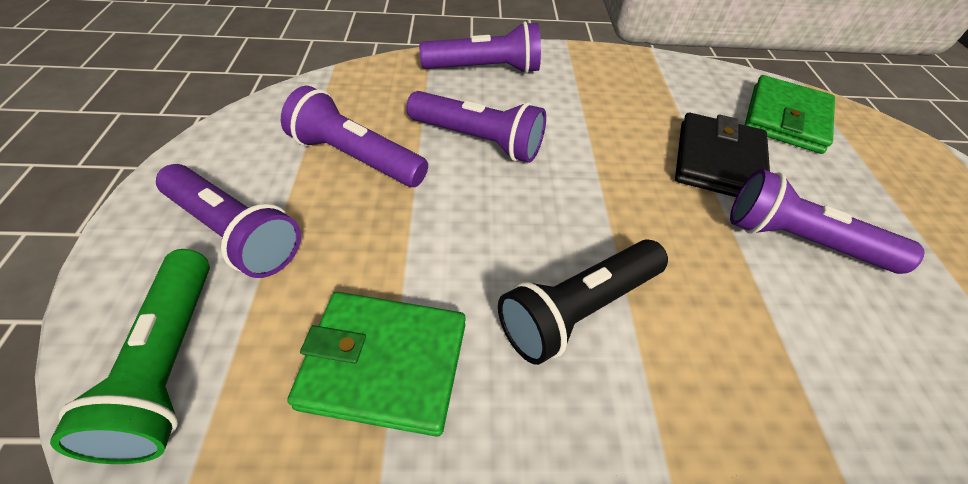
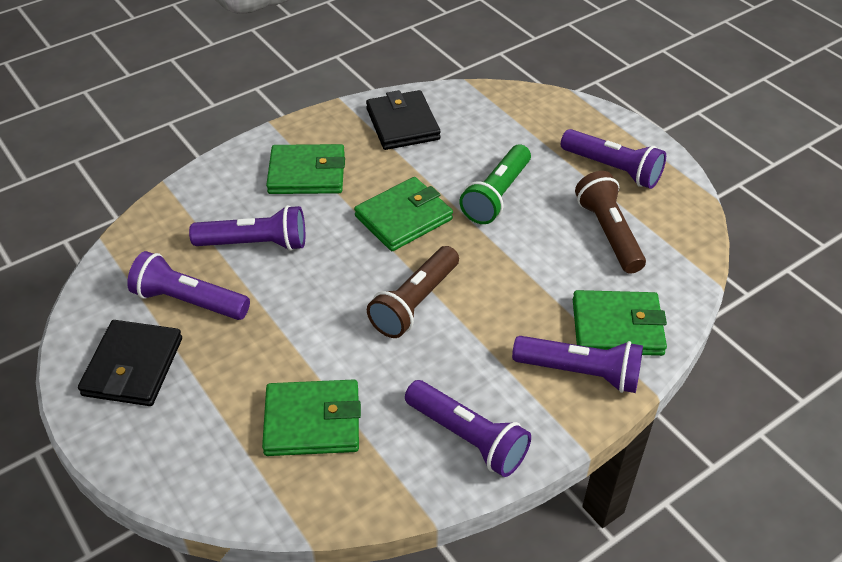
black flashlight: 1 -> 0
black wallet: 1 -> 2
brown flashlight: 0 -> 2
green wallet: 2 -> 4

